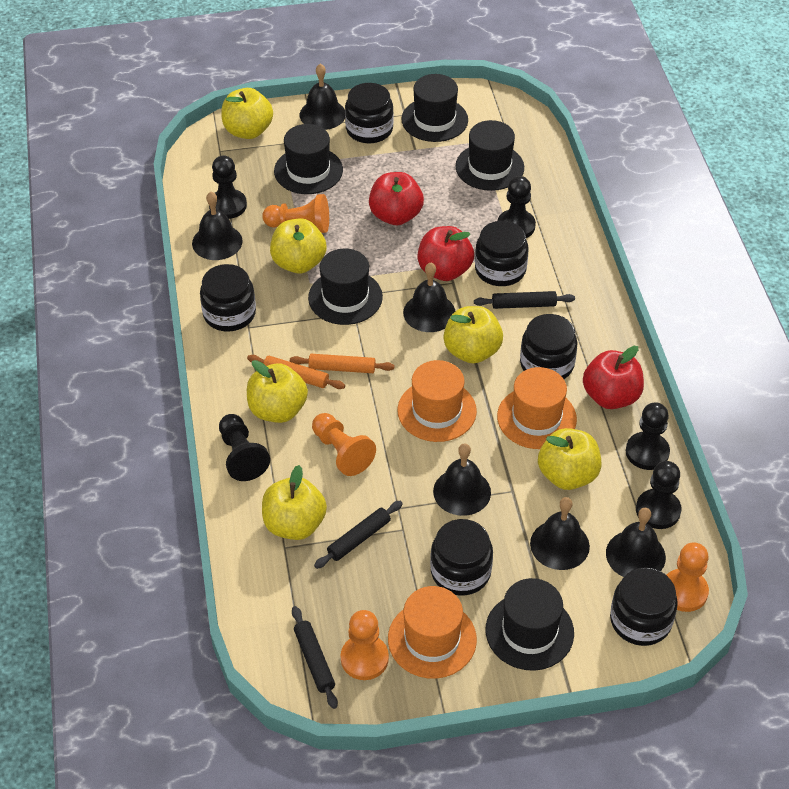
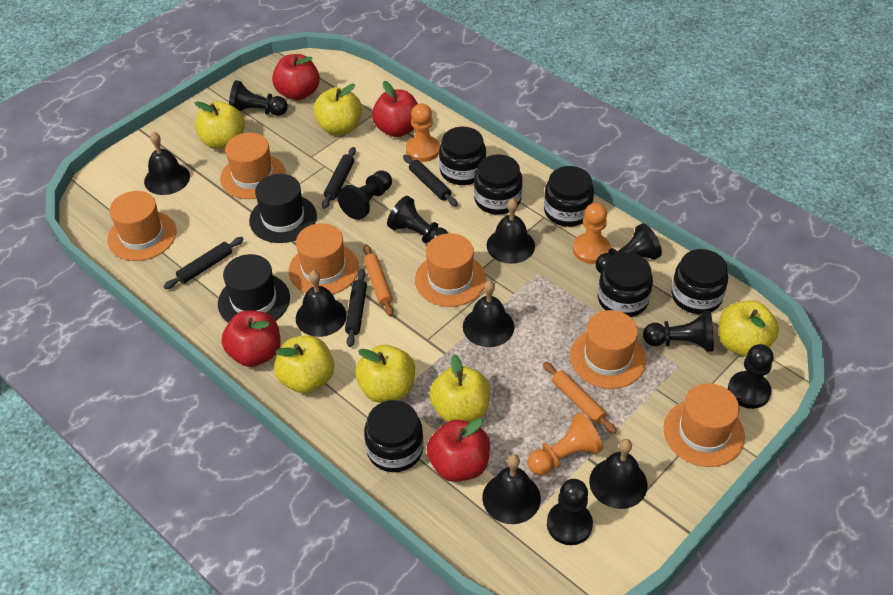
black hat: 5 -> 2
black pawn: 5 -> 7
black rolling pin: 3 -> 4
orange hat: 3 -> 6
orange pawn: 4 -> 3
red apple: 3 -> 4

